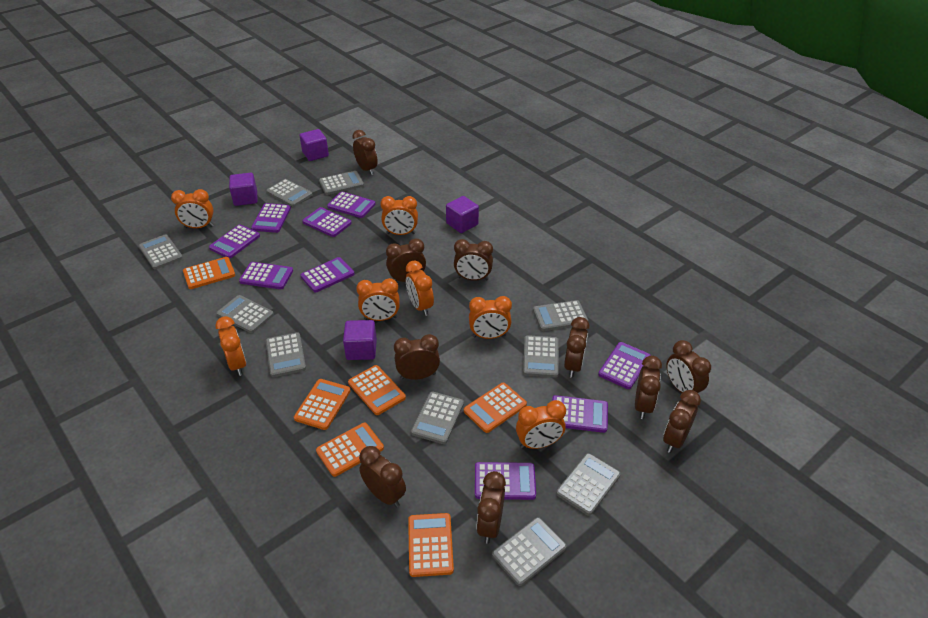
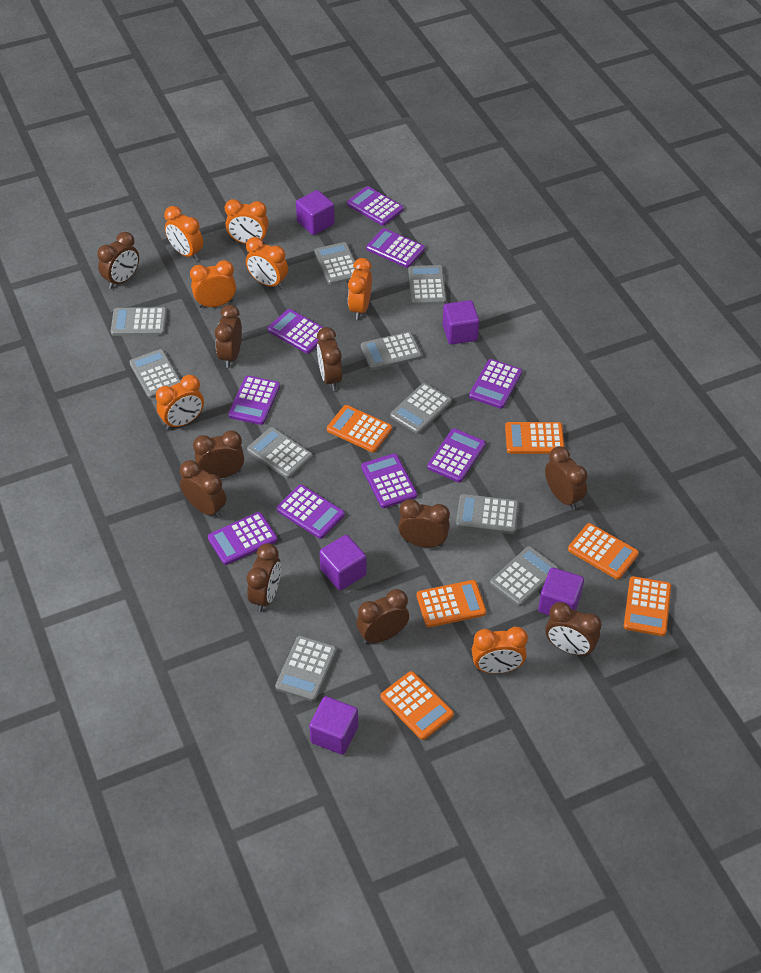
purple cube: 4 -> 5

